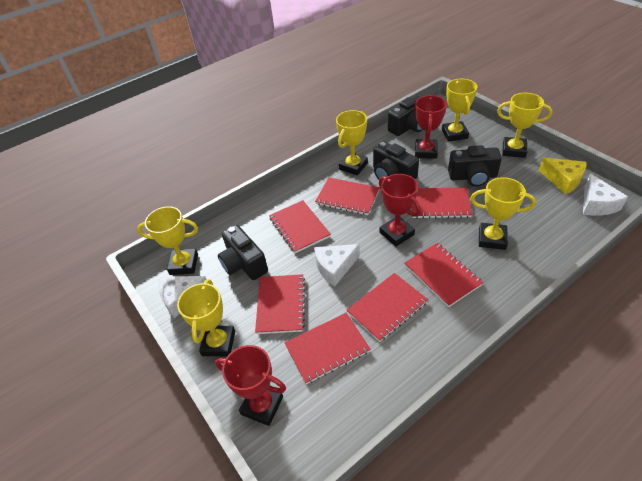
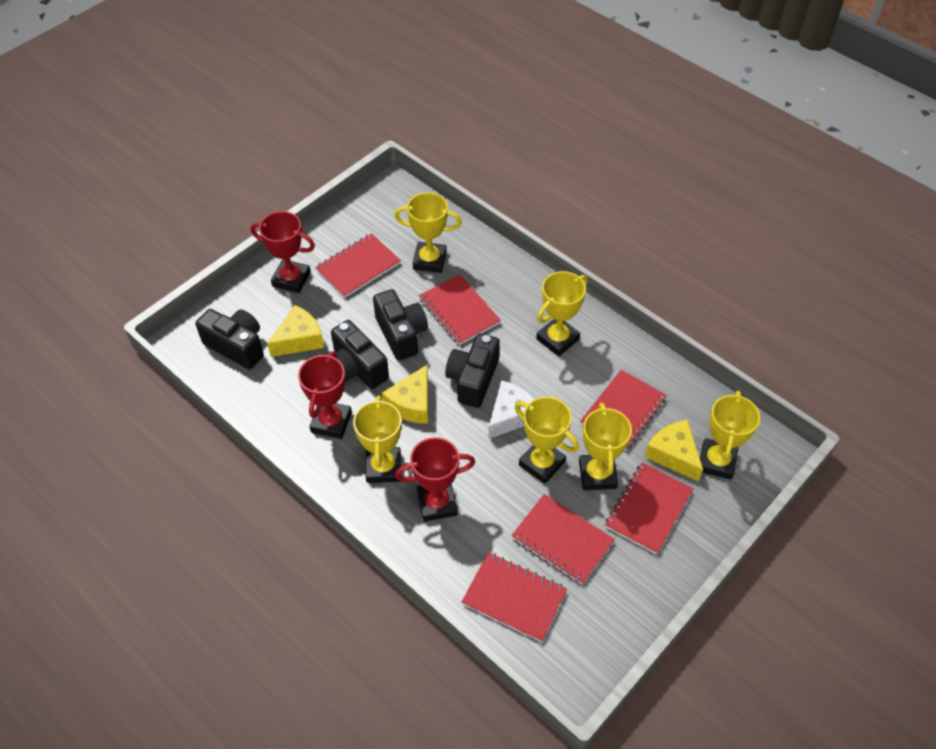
red notebook: 7 -> 6
white cheese: 3 -> 1
yellow cheese: 1 -> 3

